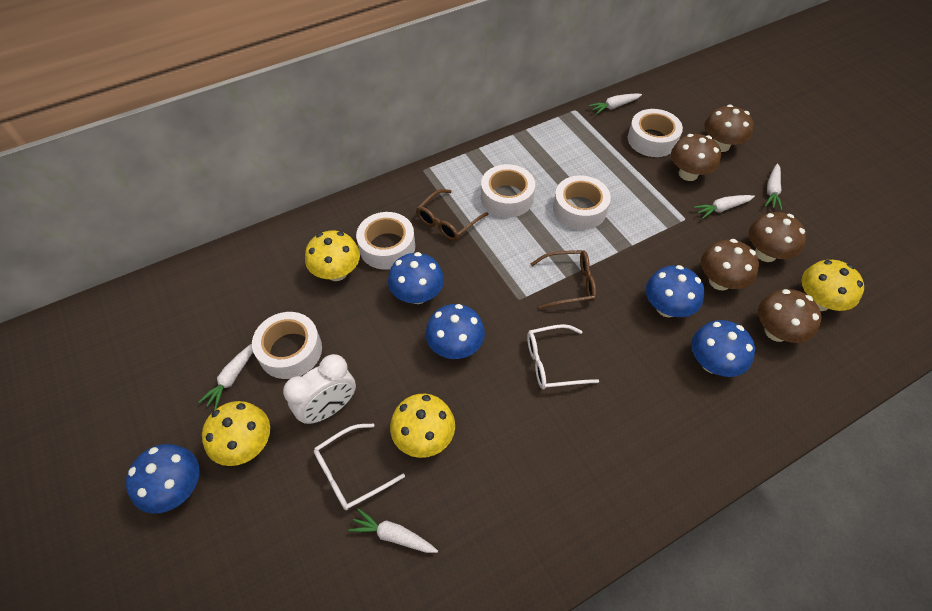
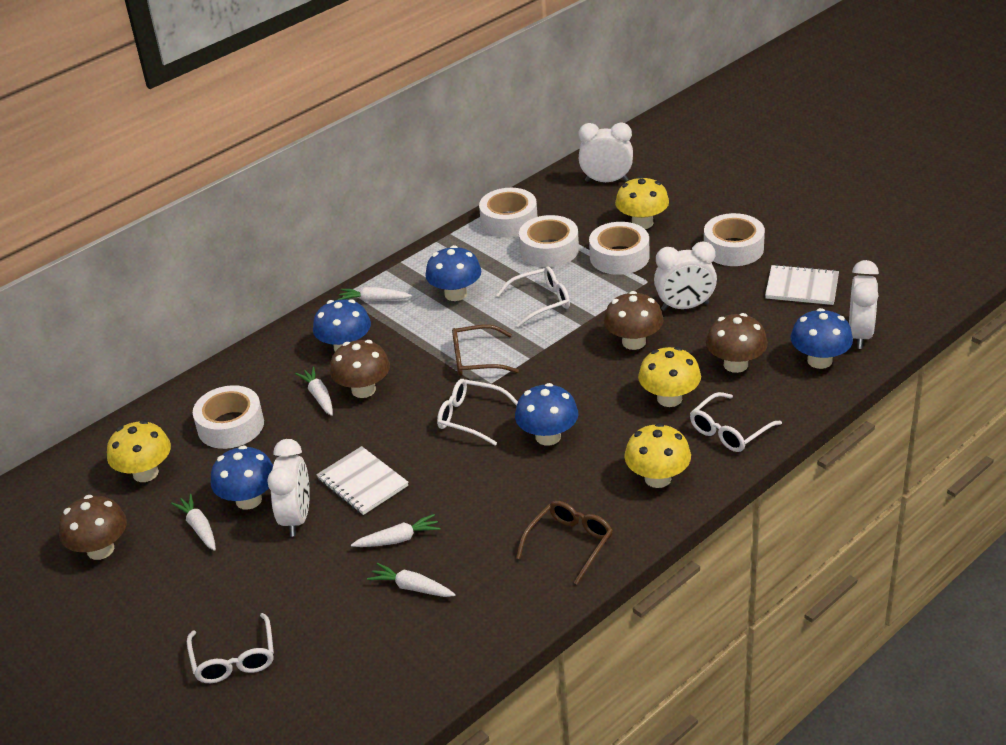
brown mushroom: 5 -> 4
white clock: 1 -> 4
white glasses: 2 -> 4
white notebook: 0 -> 2

